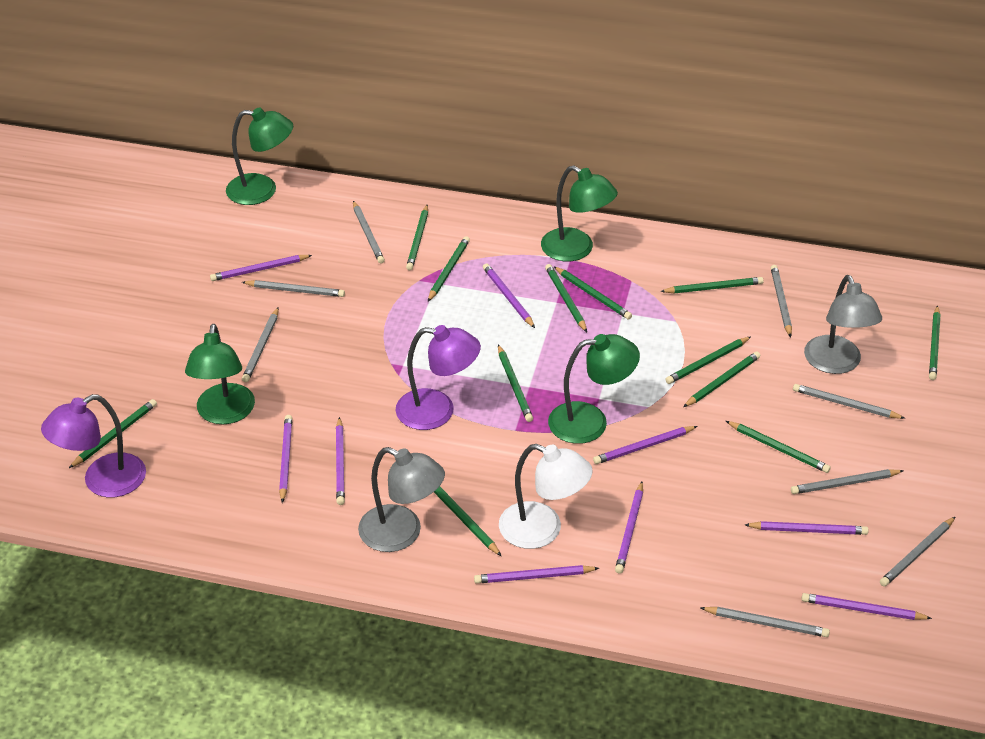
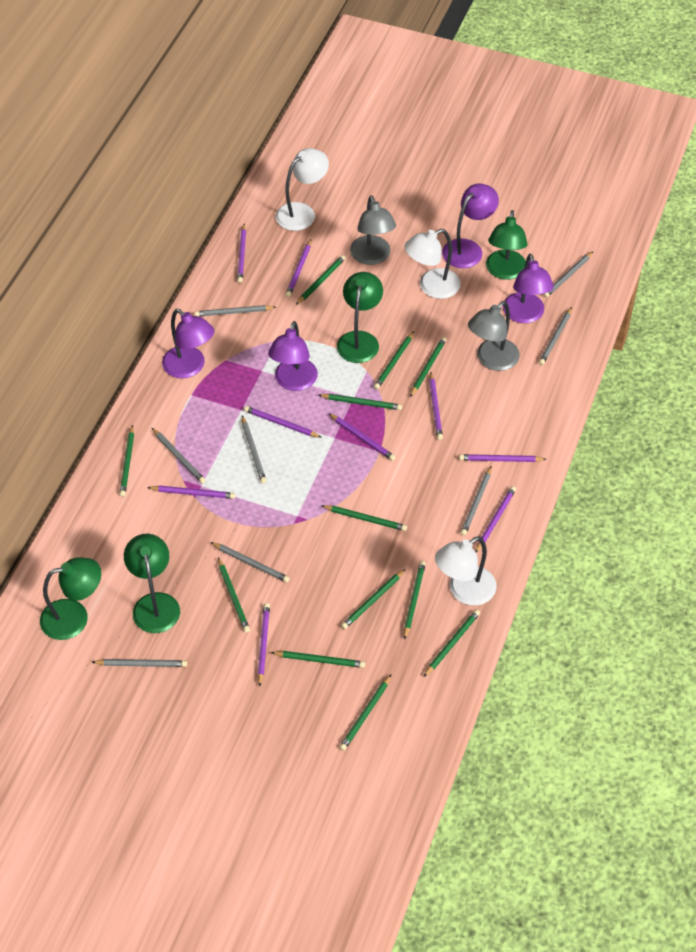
purple lamp: 2 -> 4
white lamp: 1 -> 3

